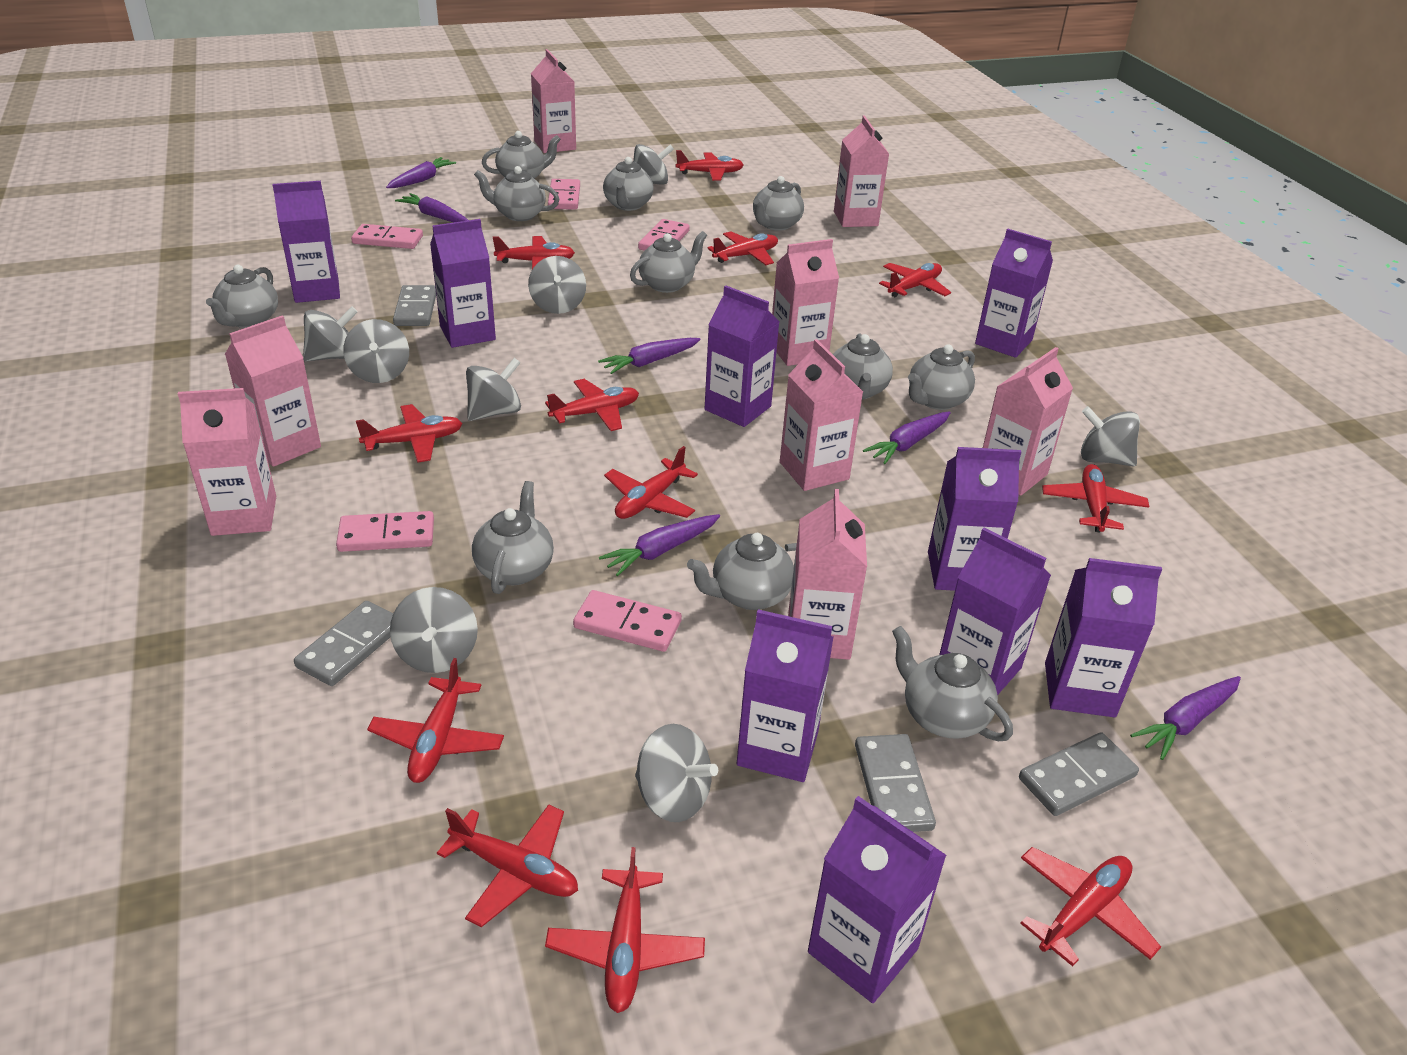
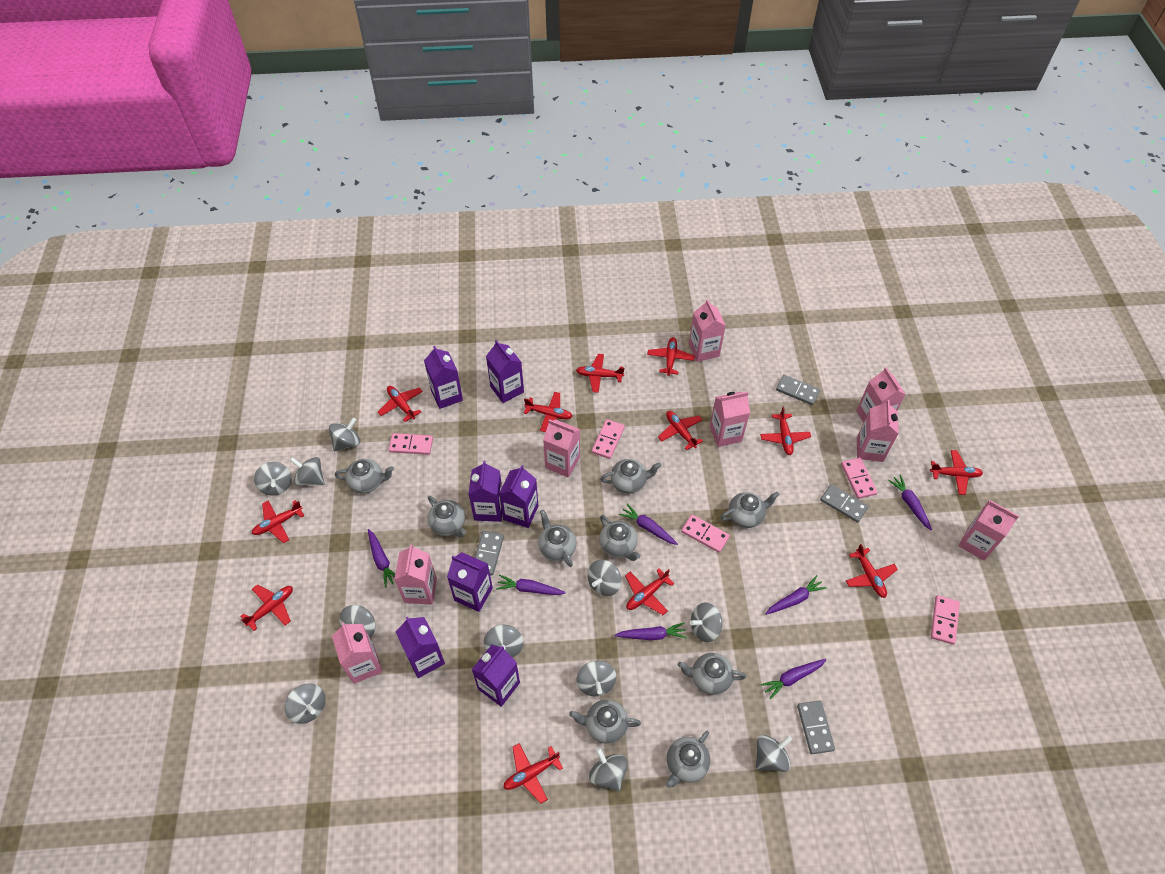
grey spinning top: 8 -> 11
grey teapot: 11 -> 9
purple carrot: 6 -> 7
purple carton: 9 -> 7

